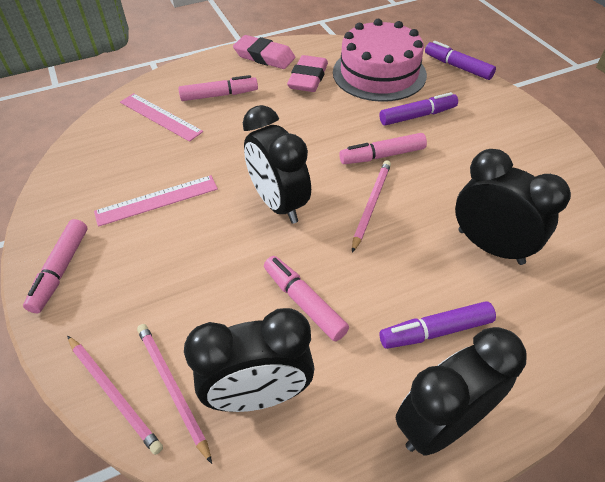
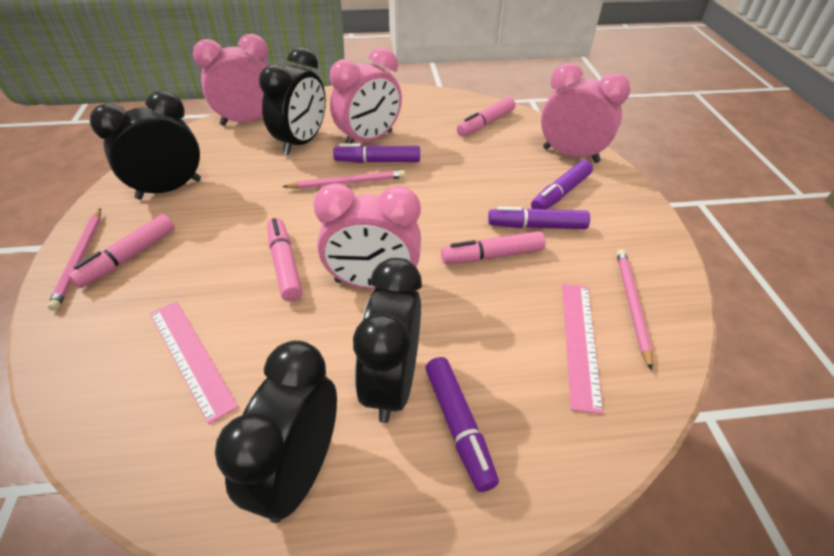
pink cake: 1 -> 0
pink clock: 0 -> 4
pink eraser: 2 -> 0
purple marker: 3 -> 4

